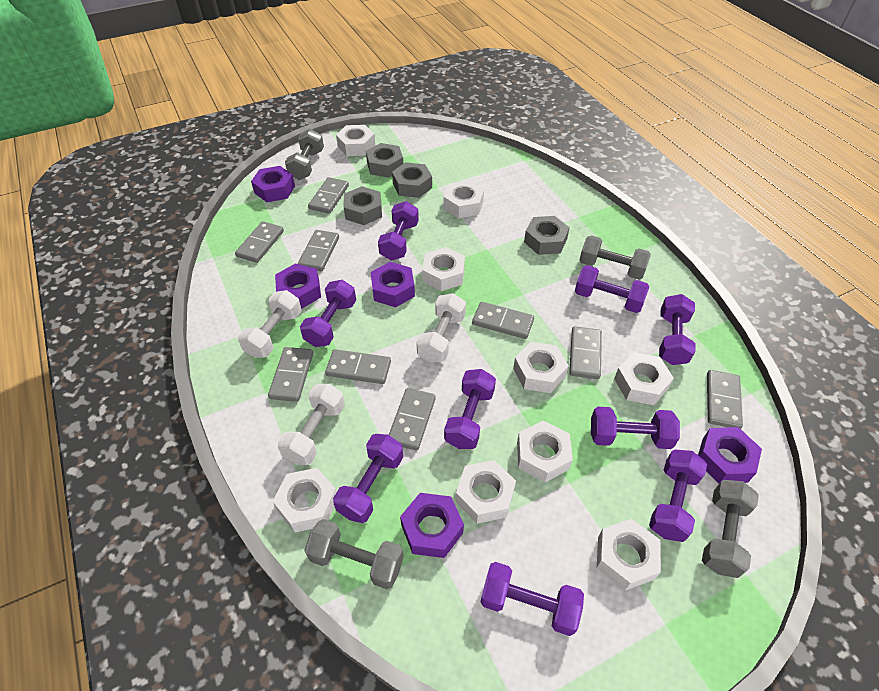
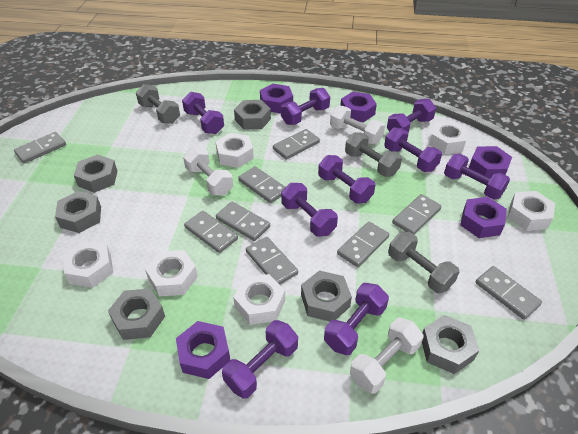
grey dumbbell: 4 -> 3
grey nut: 4 -> 6
white nut: 9 -> 6

